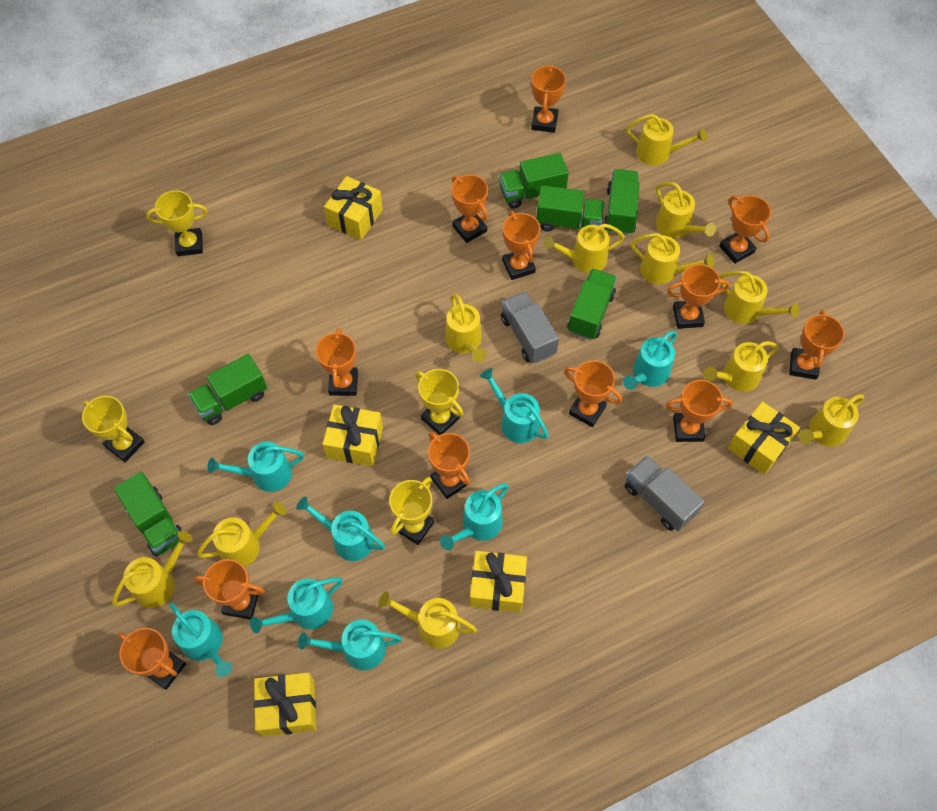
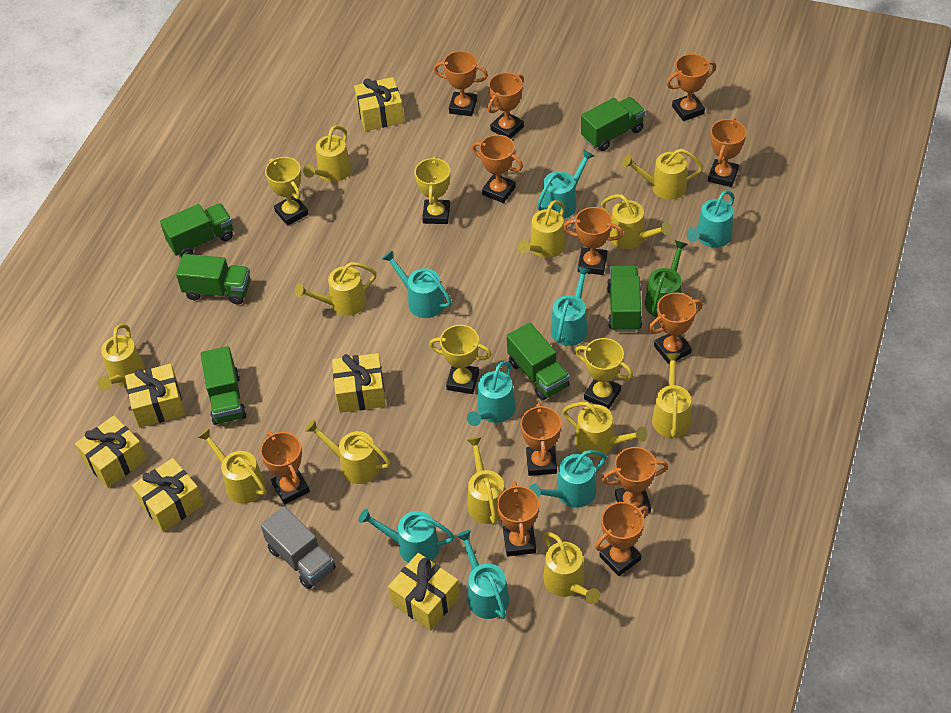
green watering can: 0 -> 1
grey truck: 2 -> 1
yellow gift: 5 -> 6
yellow watering can: 11 -> 12

